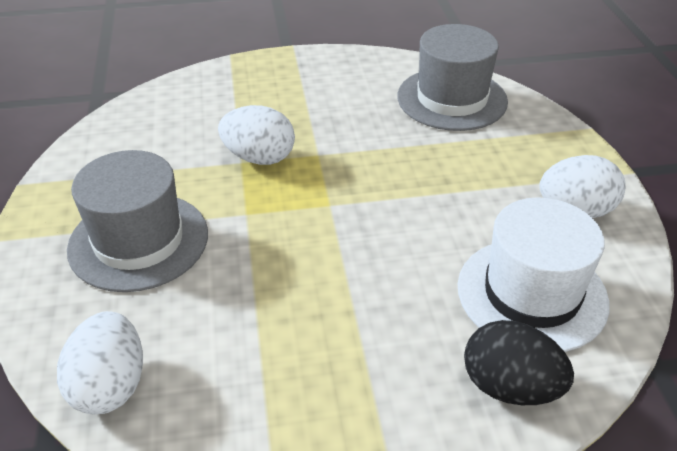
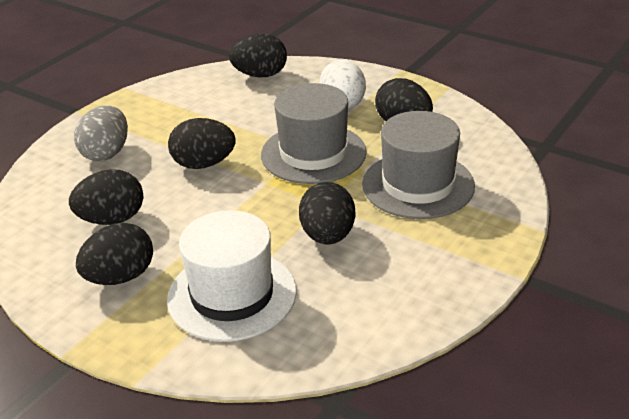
black egg: 1 -> 6
grey egg: 0 -> 1
white egg: 3 -> 1

